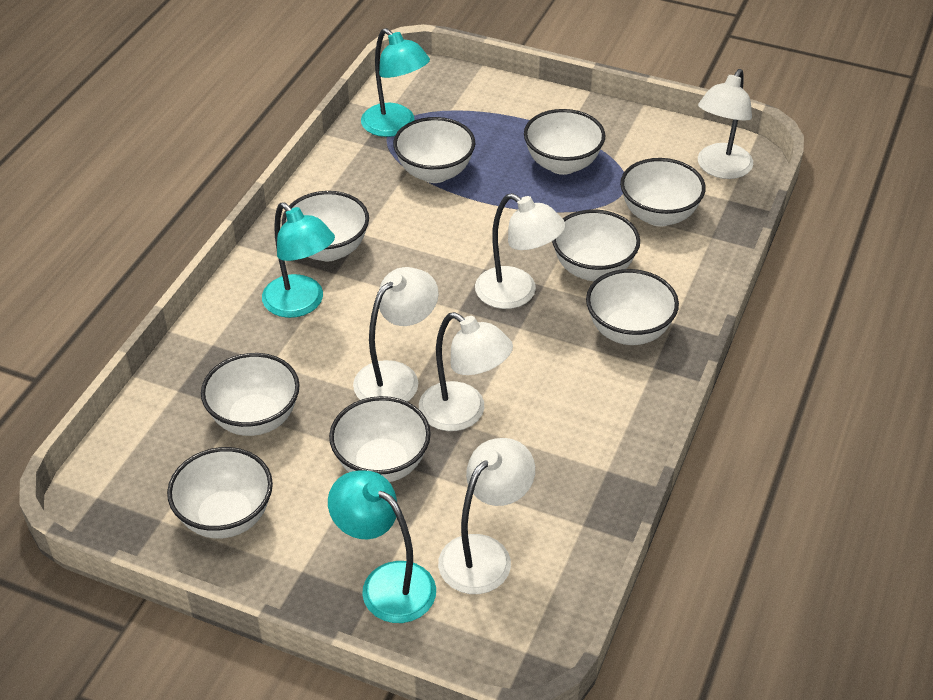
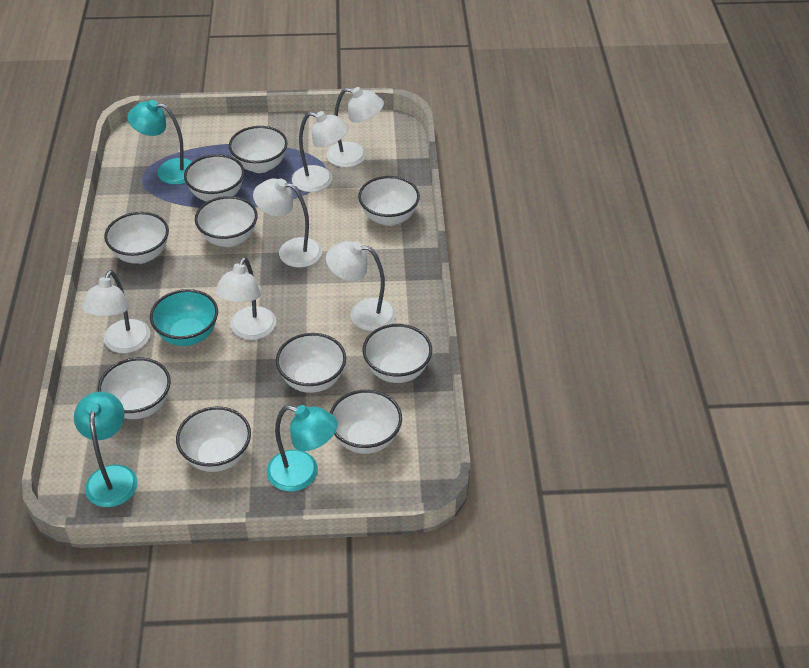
turquoise bowl: 0 -> 1
white bowl: 9 -> 10
white lamp: 5 -> 6

